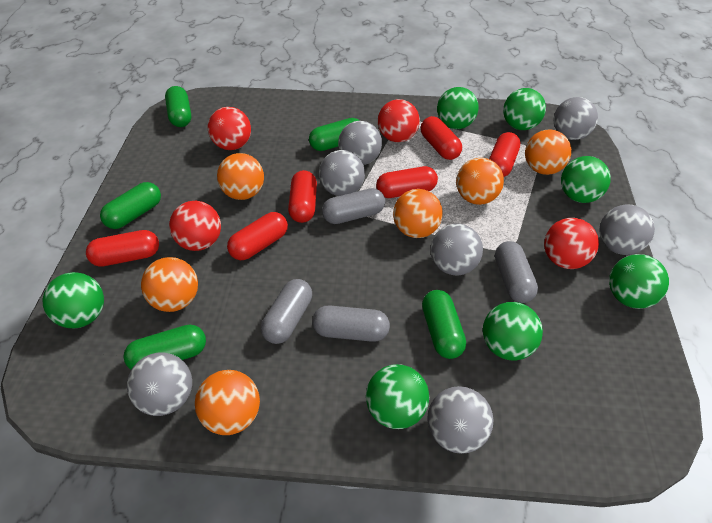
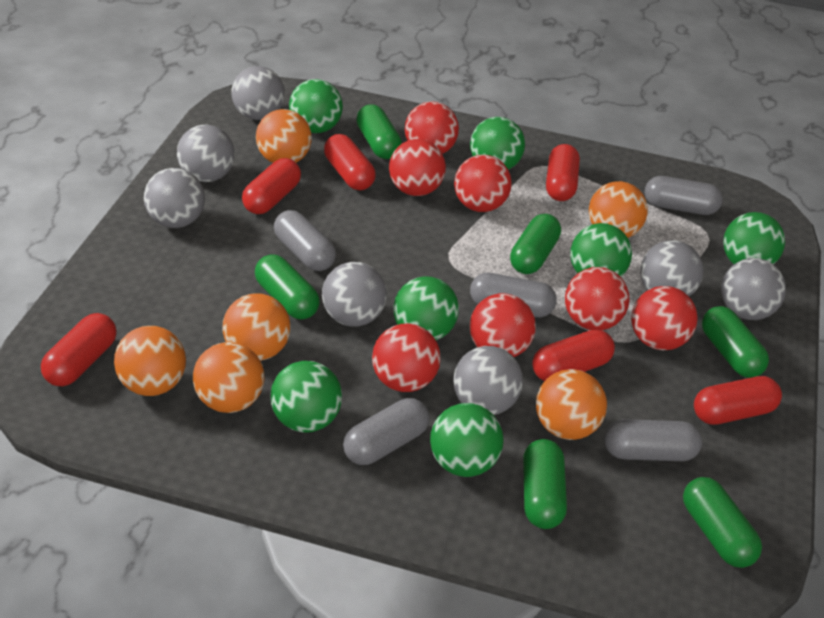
green capsule: 5 -> 6
grey capsule: 4 -> 5
red ball: 4 -> 7

